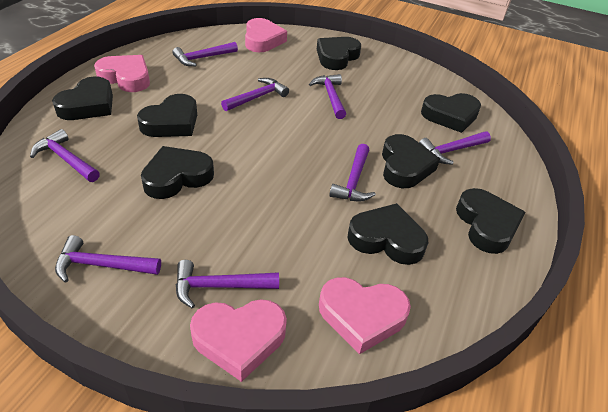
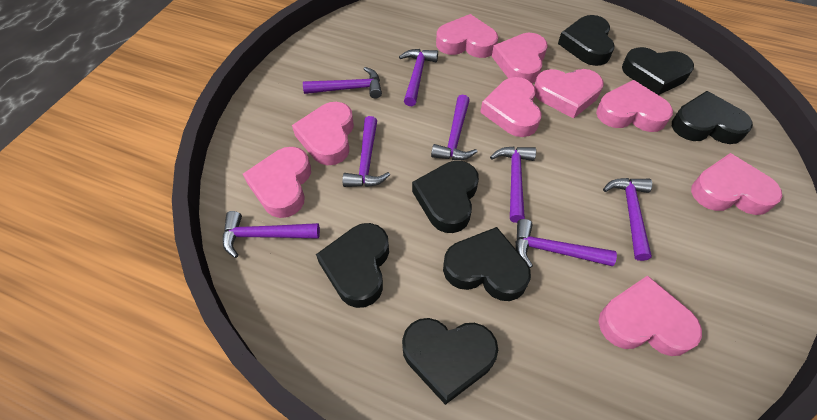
black heart: 8 -> 7
pink heart: 4 -> 9

